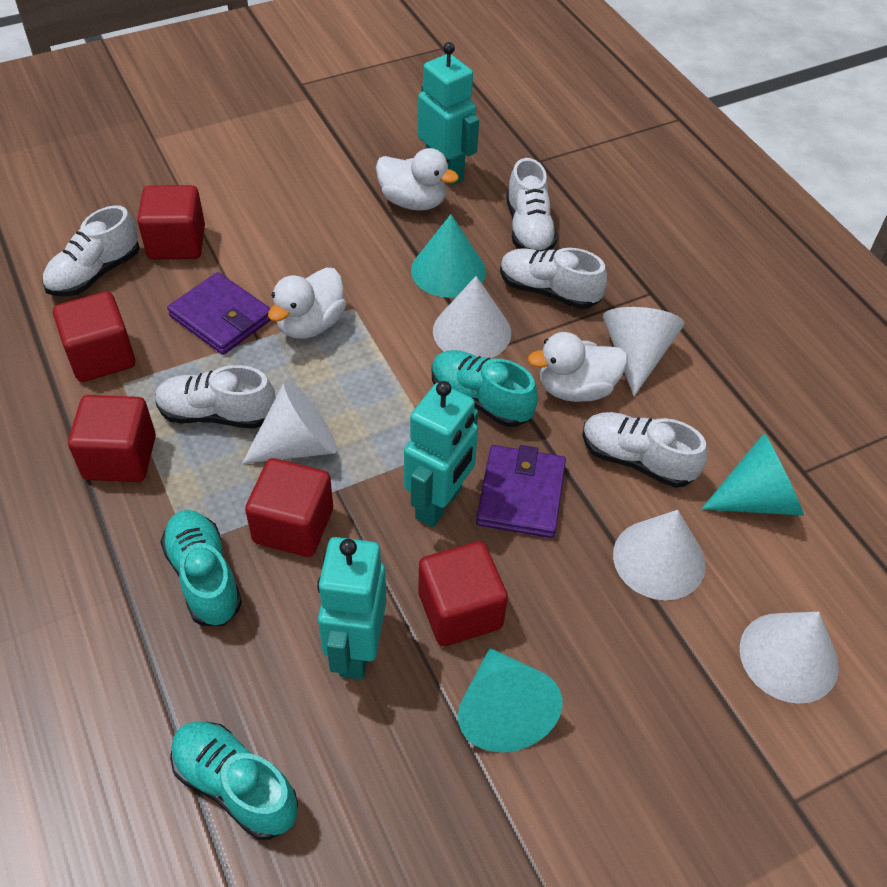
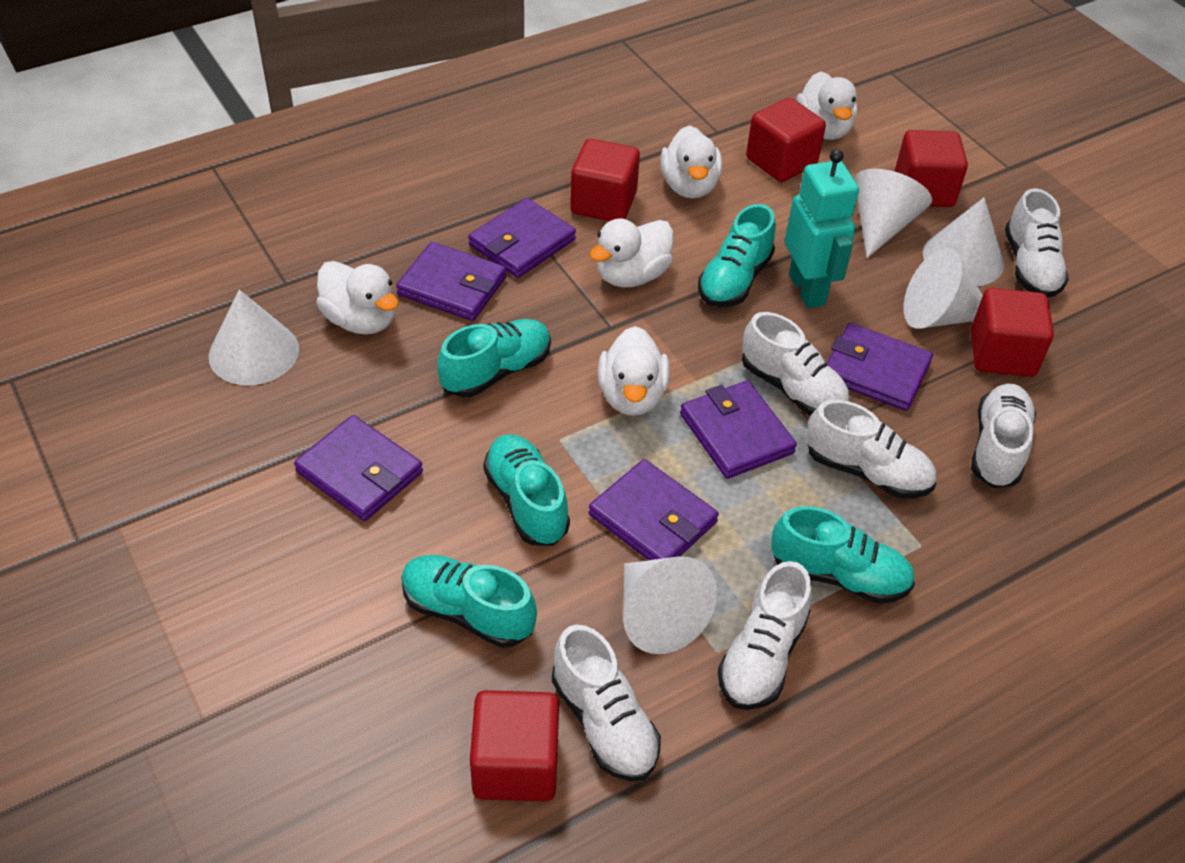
purple wallet: 2 -> 6
turquoise cone: 3 -> 0
turquoise robot: 3 -> 1
turquoise shoe: 3 -> 5
white duck: 3 -> 5
white shoe: 5 -> 6

